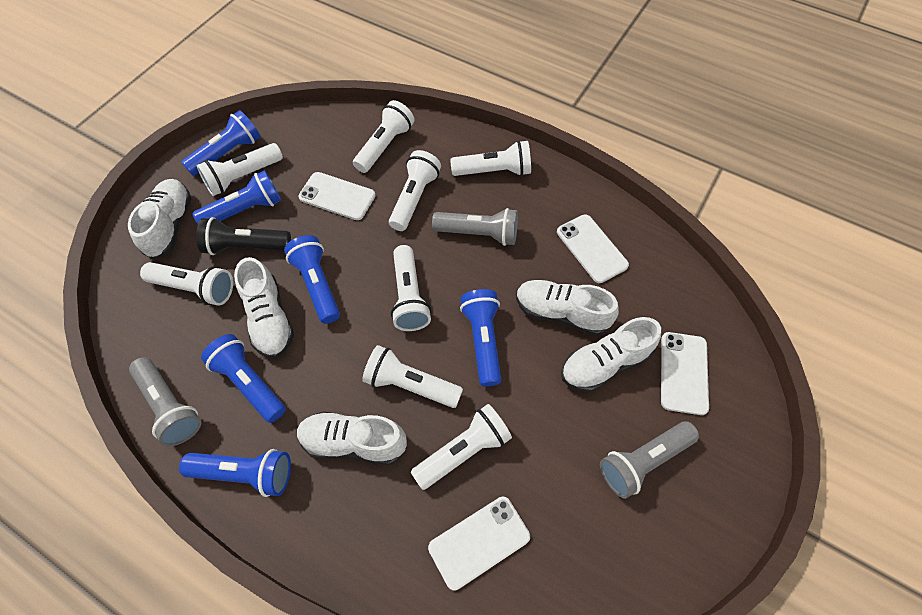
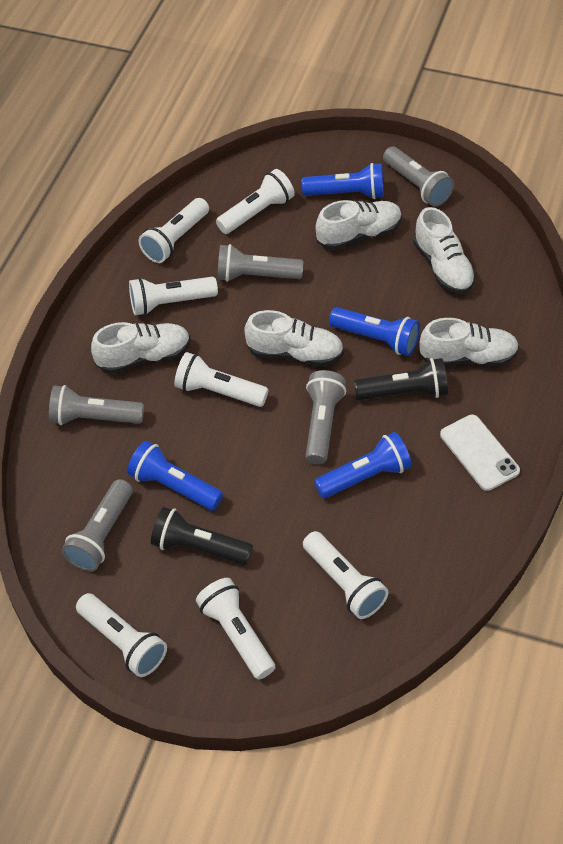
black flashlight: 1 -> 2
blue flashlight: 6 -> 4
grey flashlight: 3 -> 5
white flashlight: 8 -> 7
white phone: 4 -> 1

